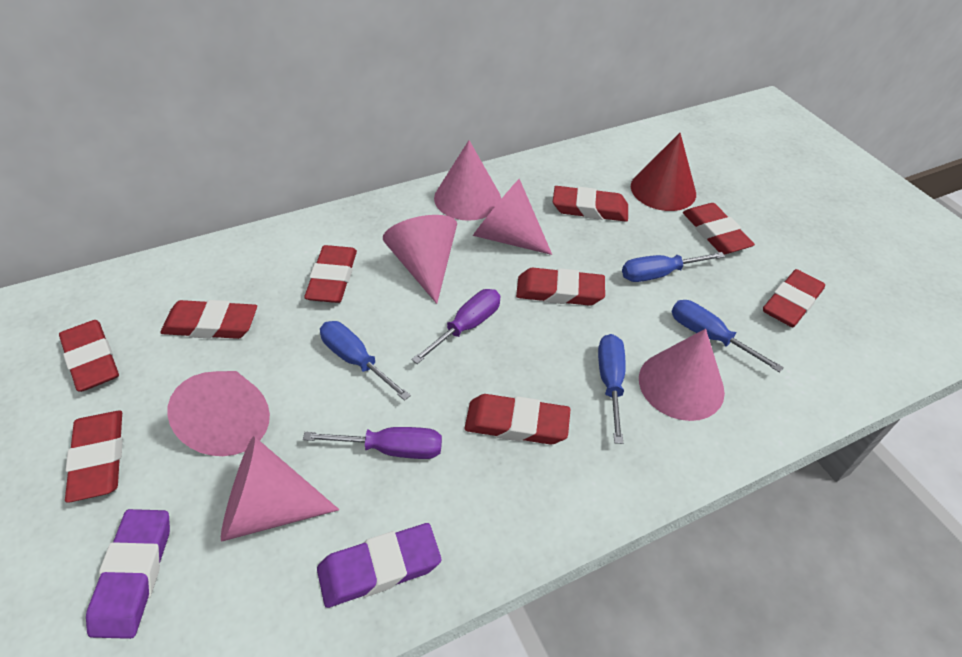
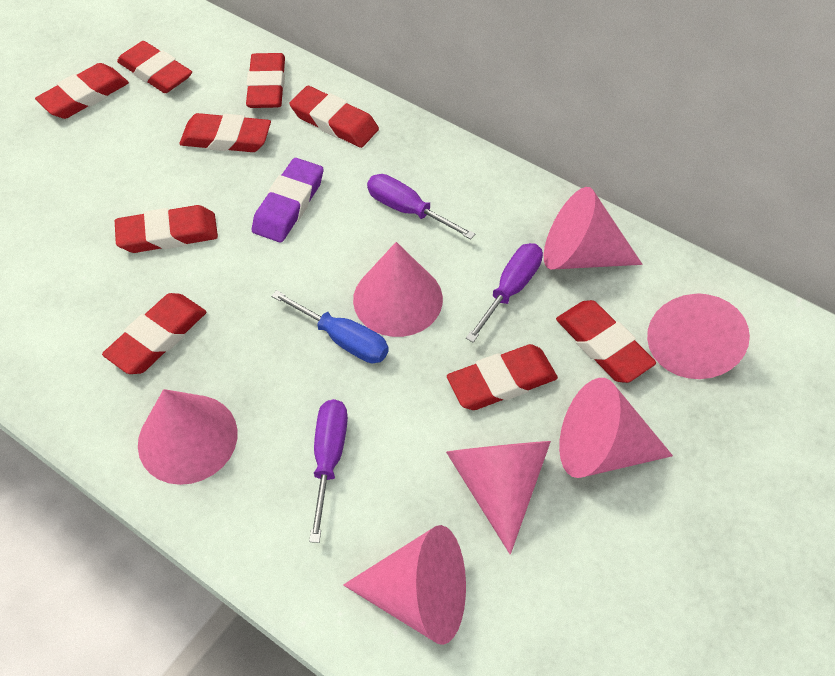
blue screwdriver: 4 -> 1
pink cone: 6 -> 7
purple eraser: 2 -> 1
purple screwdriver: 2 -> 3
red cone: 1 -> 0

